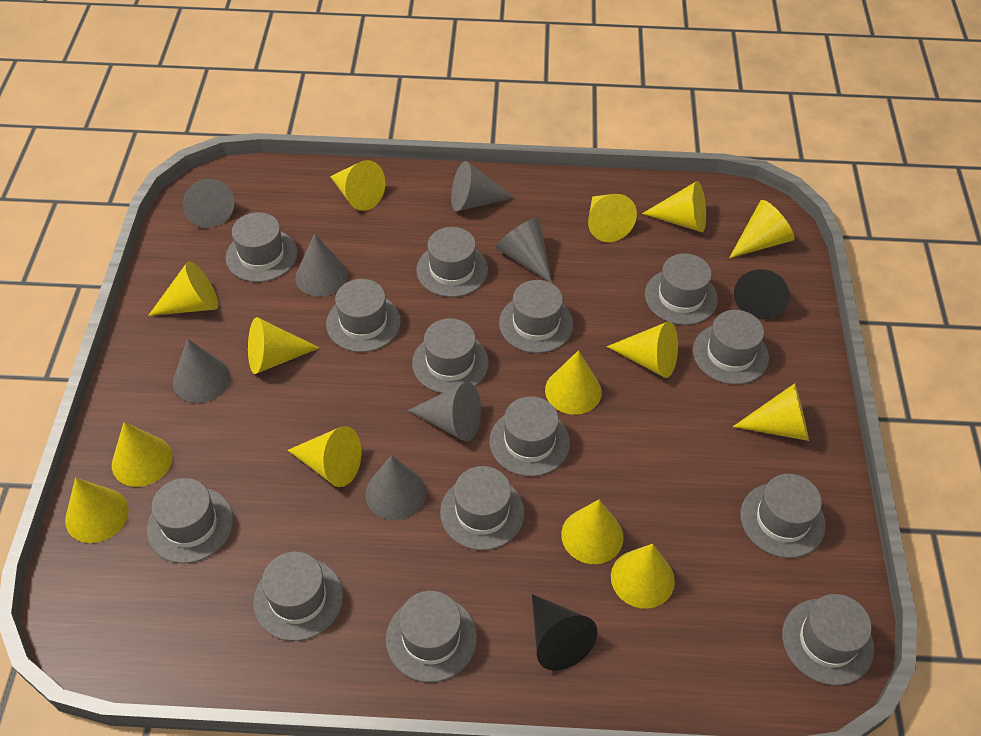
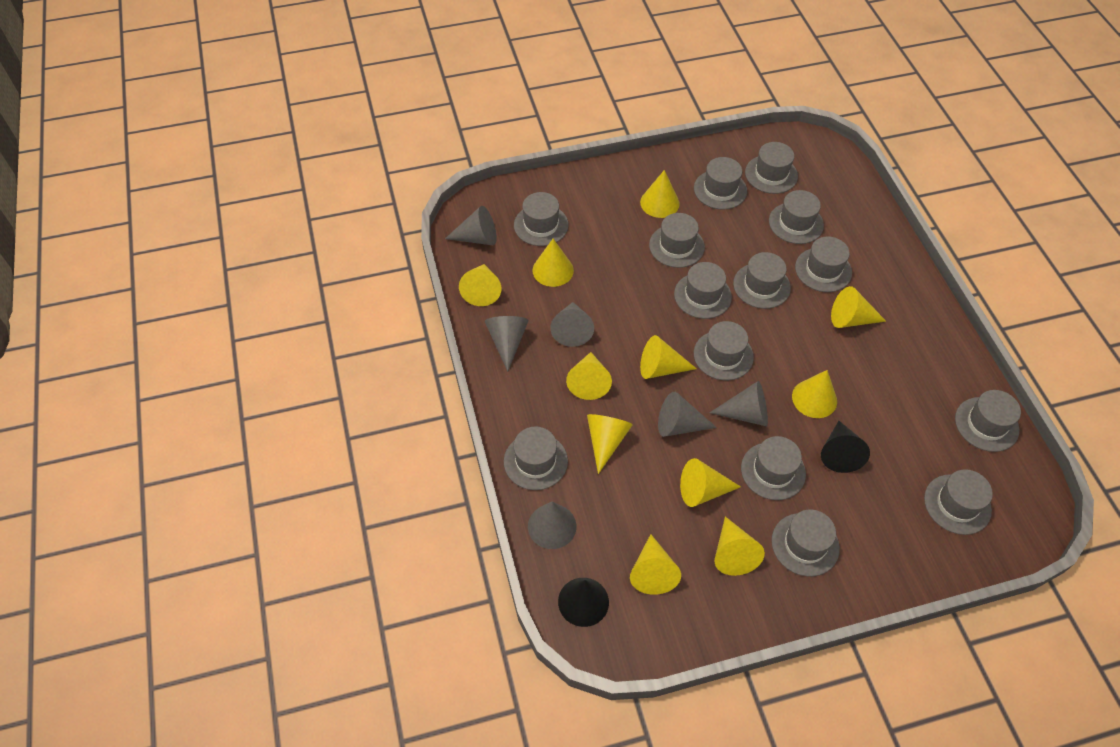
grey cone: 7 -> 6
yellow cone: 14 -> 11

